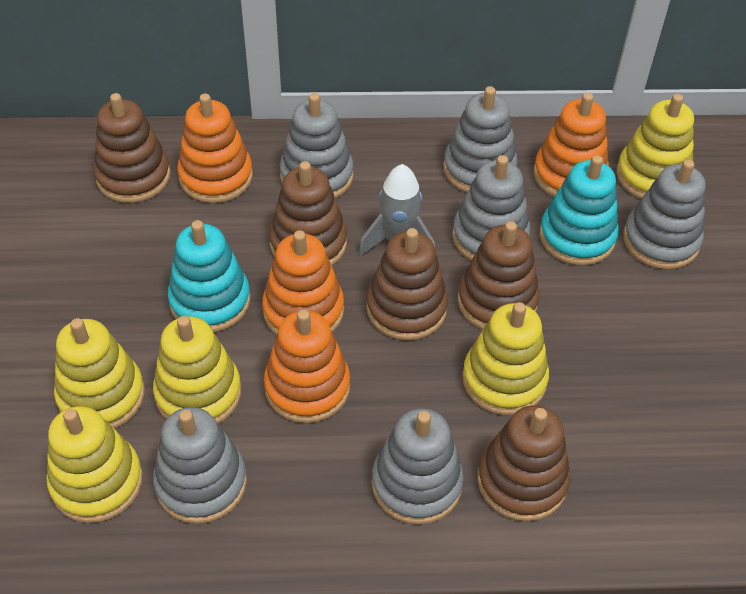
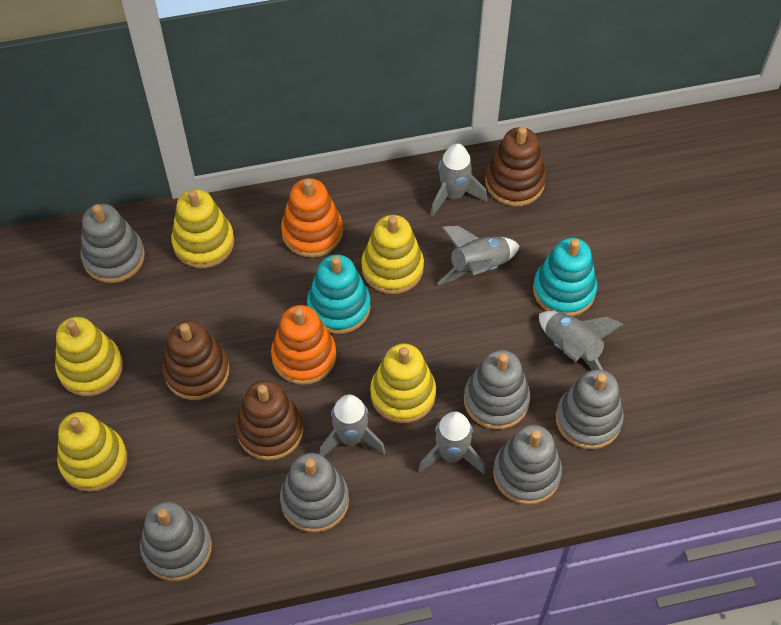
brown stacking toy: 5 -> 3
grey rocket: 1 -> 5
orange stacking toy: 4 -> 2

